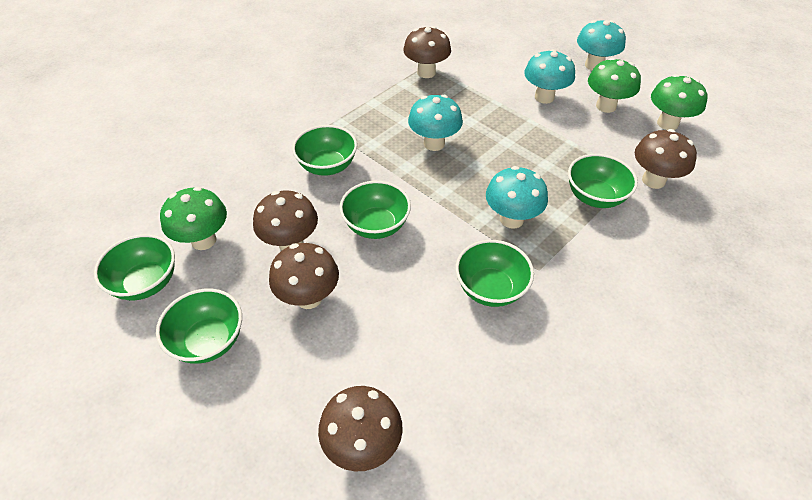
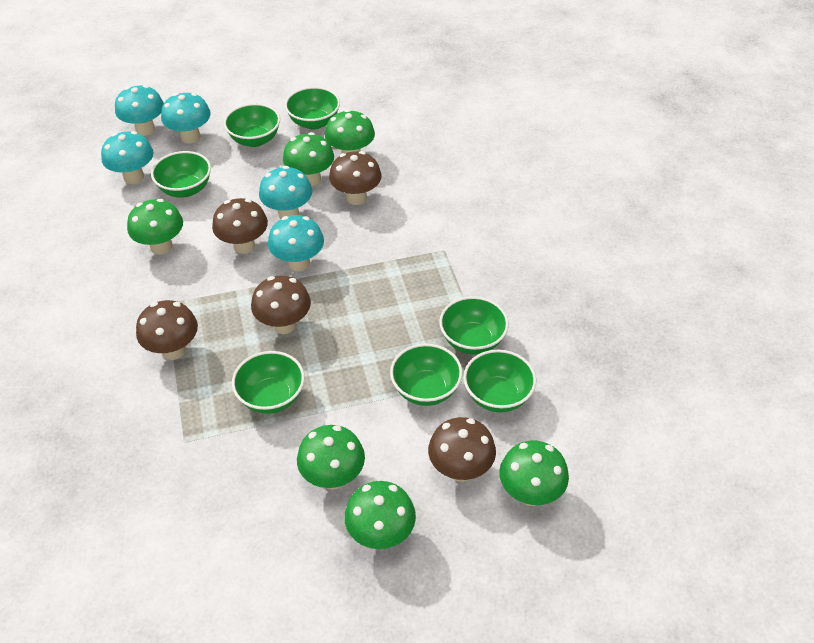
green bowl: 6 -> 7
green mushroom: 3 -> 6
turquoise mushroom: 4 -> 5

